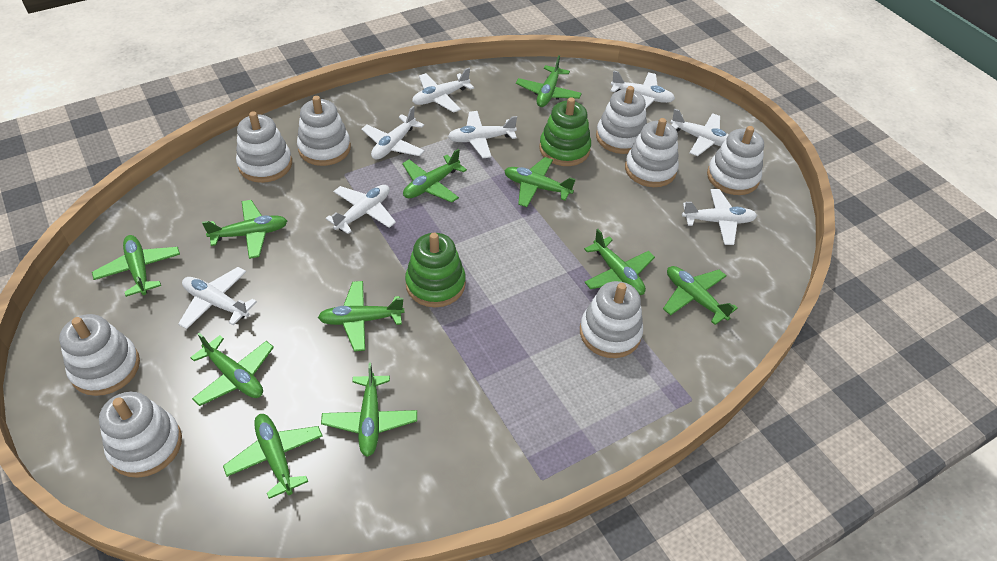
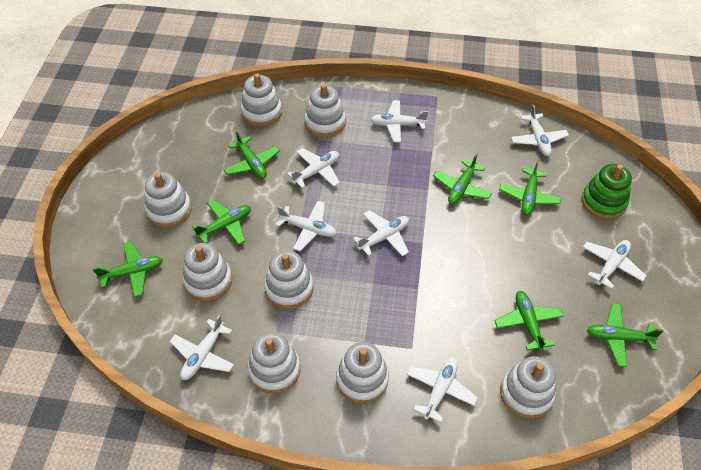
green plane: 11 -> 7
green stacking toy: 2 -> 1

